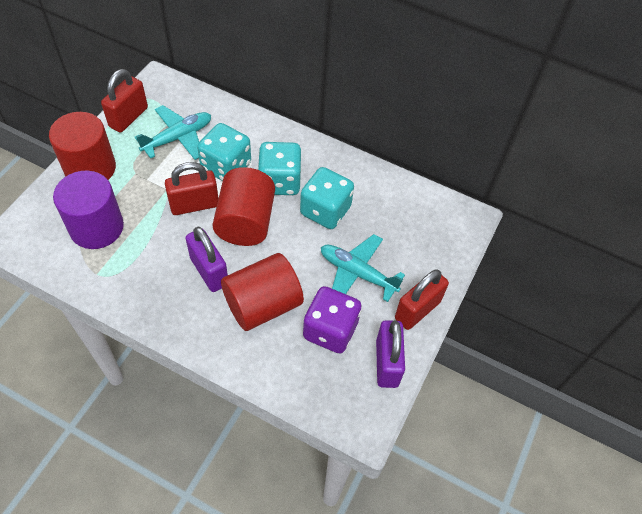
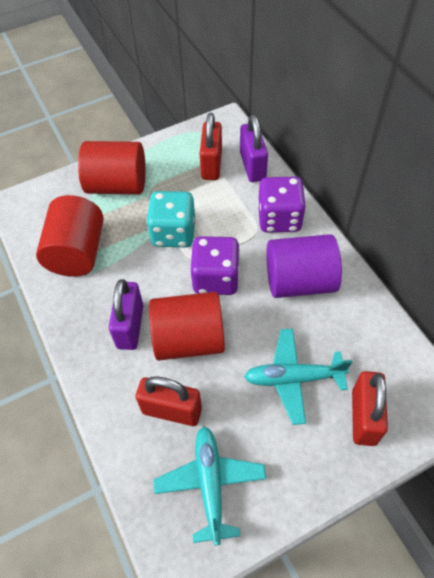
purple dice: 1 -> 2
turquoise dice: 3 -> 1

